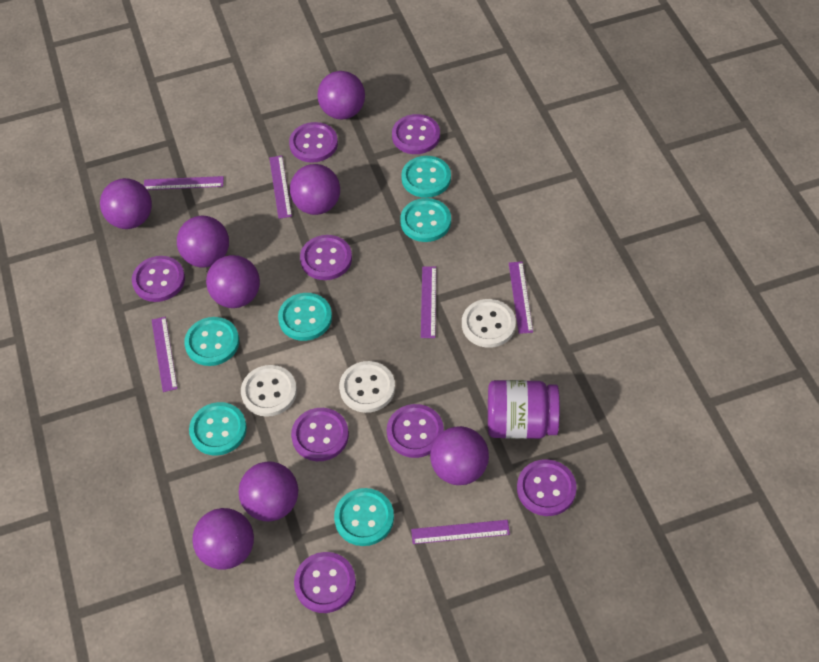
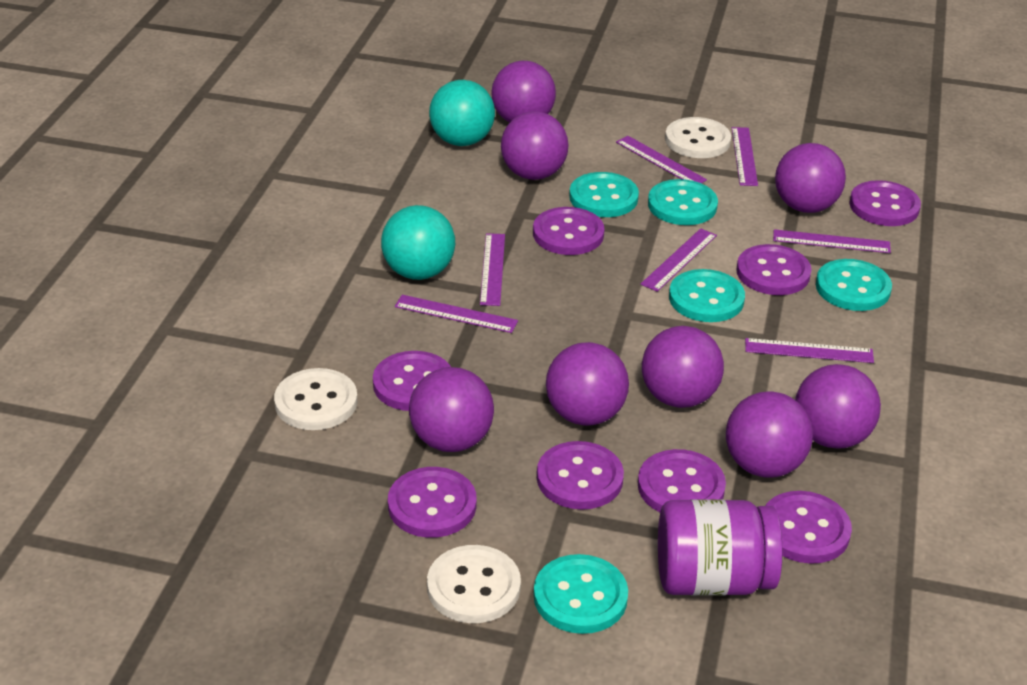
purple ruler: 6 -> 7
turquoise ball: 0 -> 2
turquoise button: 6 -> 5

